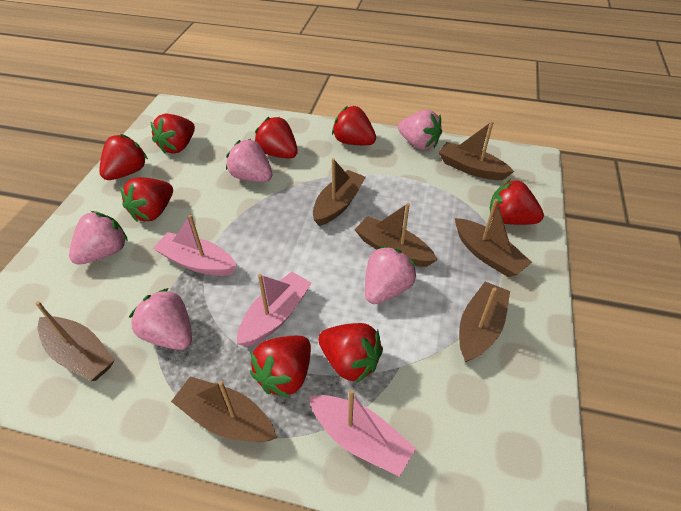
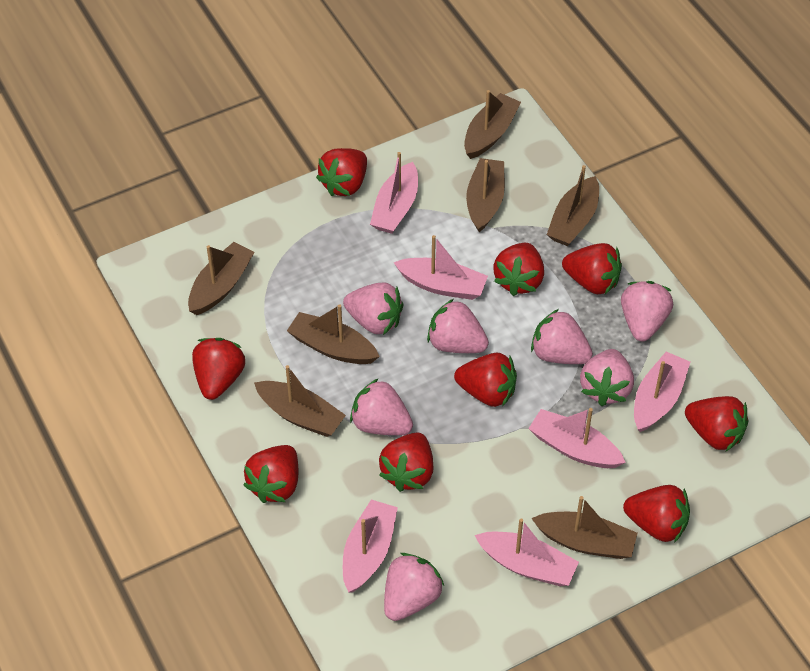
pink boat: 3 -> 6
pink strawberry: 5 -> 7
red strawberry: 8 -> 9

